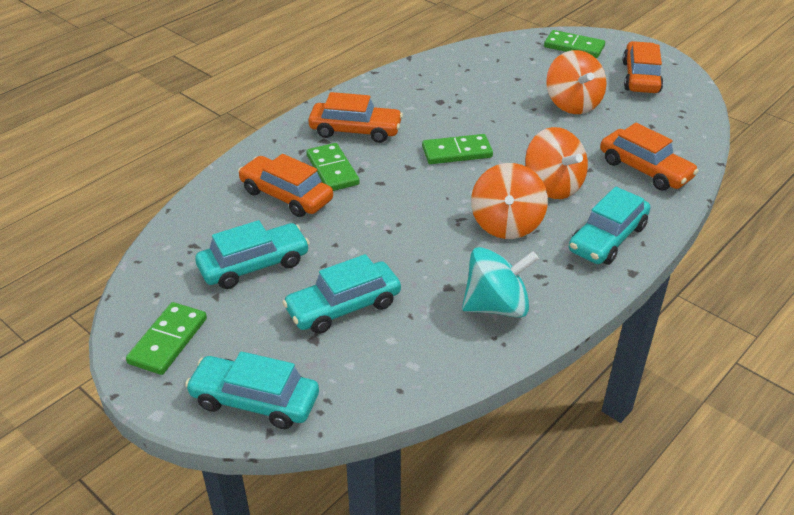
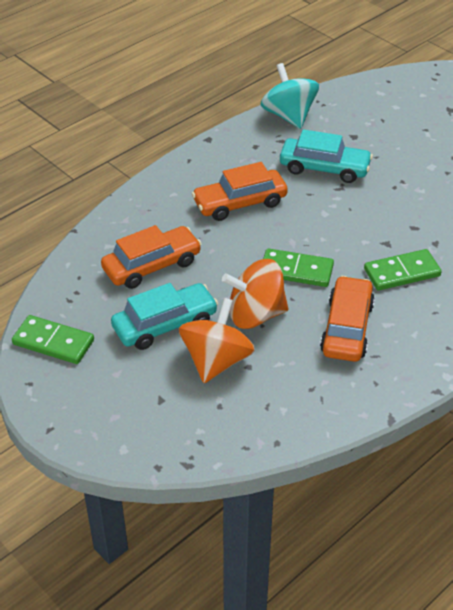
green domino: 4 -> 3
orange car: 4 -> 3
orange spinning top: 3 -> 2
turquoise car: 4 -> 2

